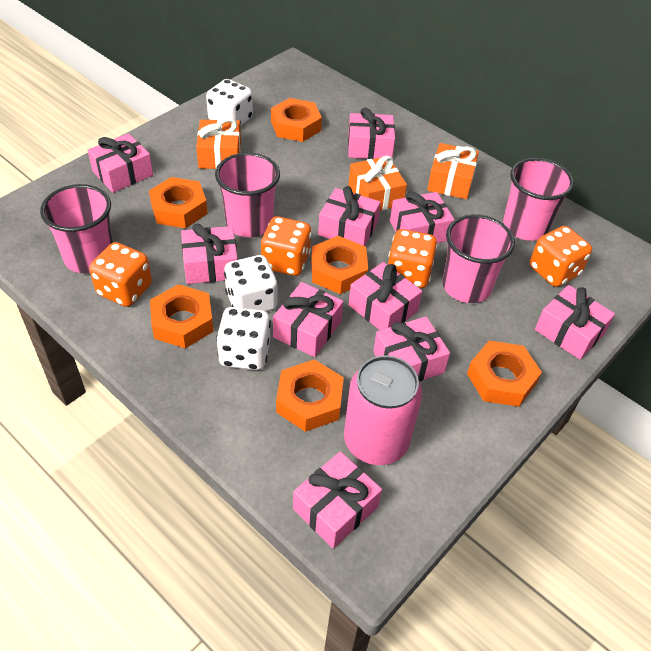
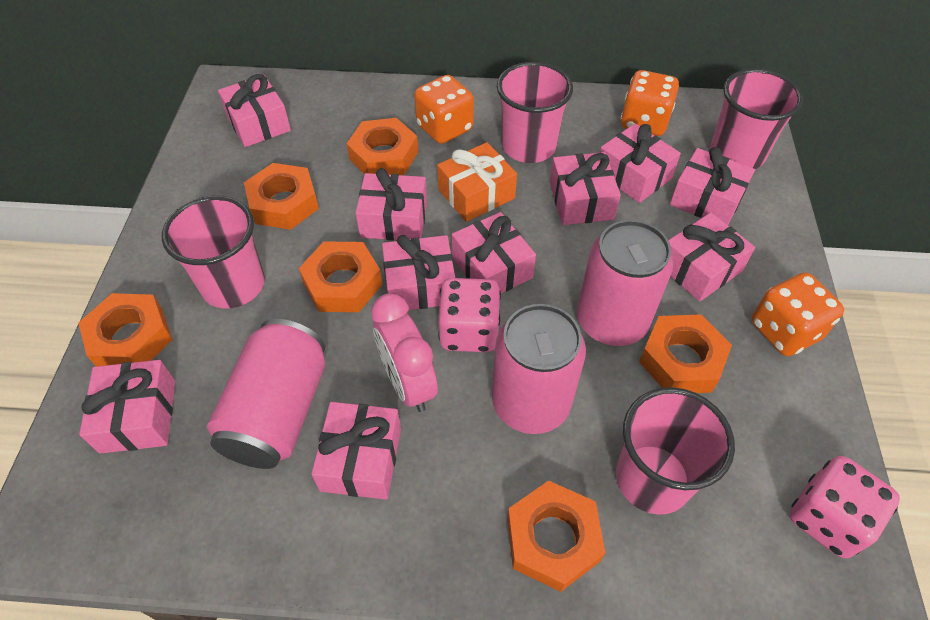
orange dice: 4 -> 3
orange gift: 3 -> 1
pink can: 1 -> 3
pink clock: 0 -> 1
pink dice: 0 -> 2
white dice: 3 -> 0

